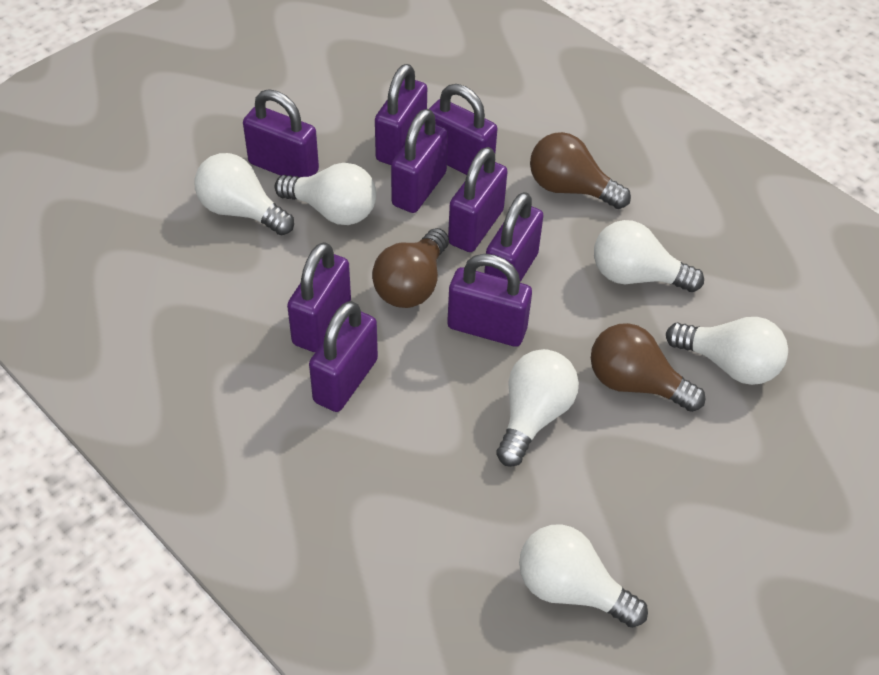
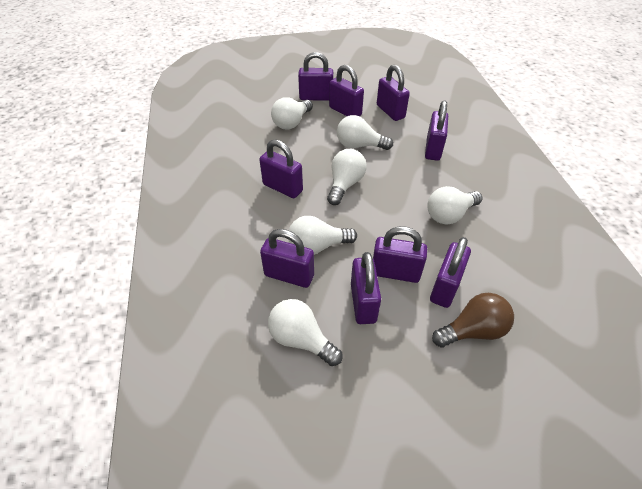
brown light bulb: 3 -> 1

